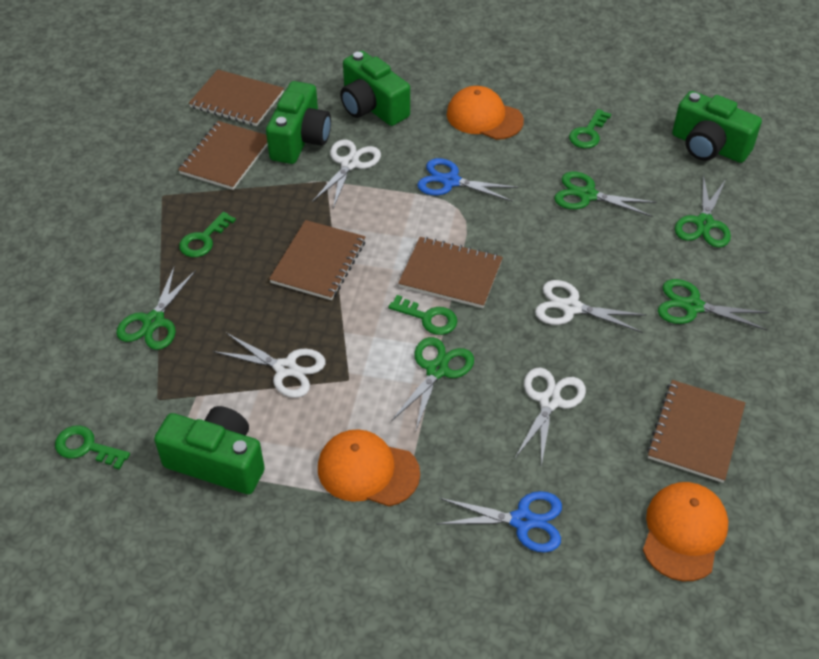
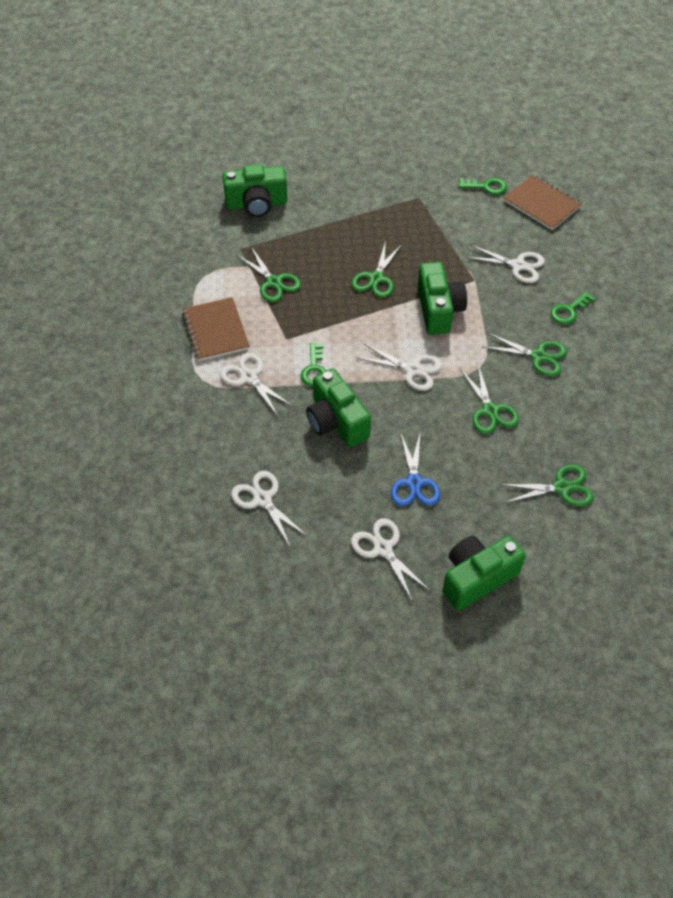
blue scissors: 2 -> 1
brown notebook: 5 -> 2
green key: 4 -> 3
orange cap: 3 -> 0
white scissors: 4 -> 5

